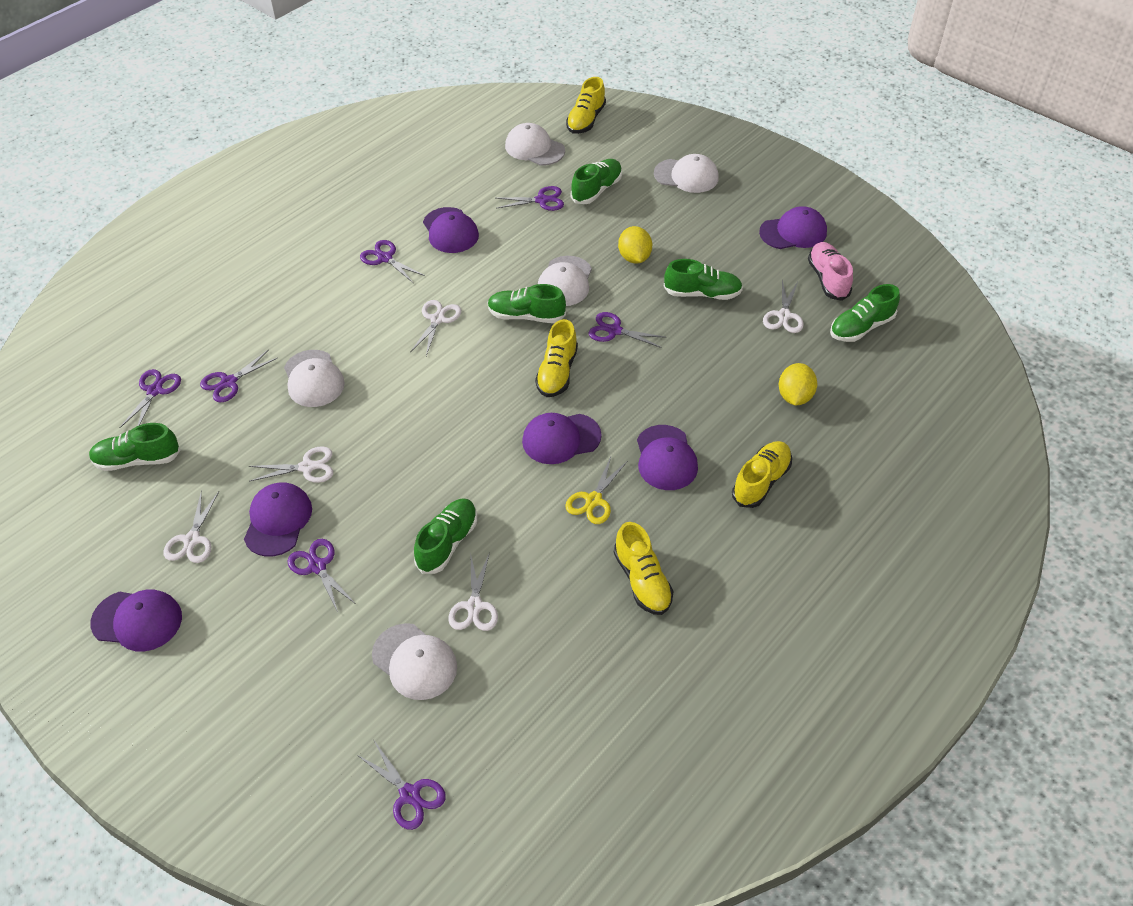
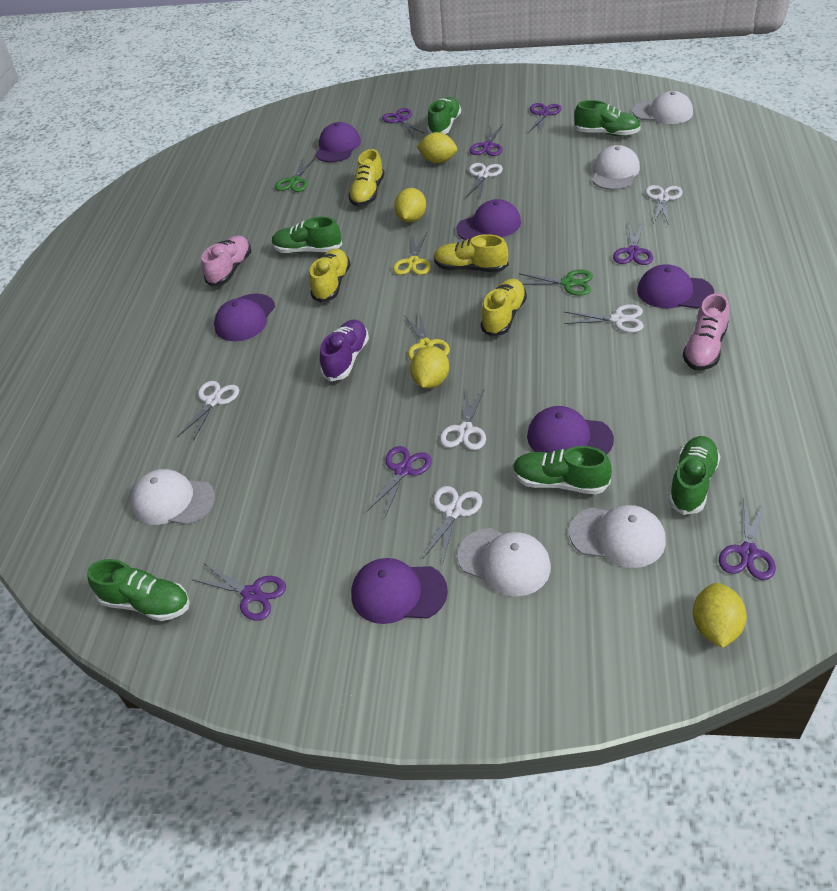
green scissors: 0 -> 2
pink shoe: 1 -> 2
purple shoe: 0 -> 1
white scissors: 5 -> 6
yellow lemon: 2 -> 4
yellow scissors: 1 -> 2

